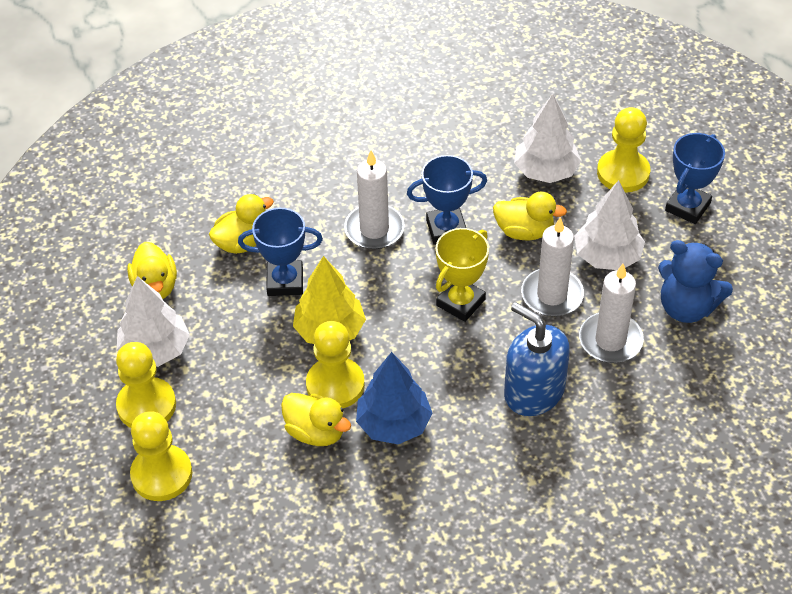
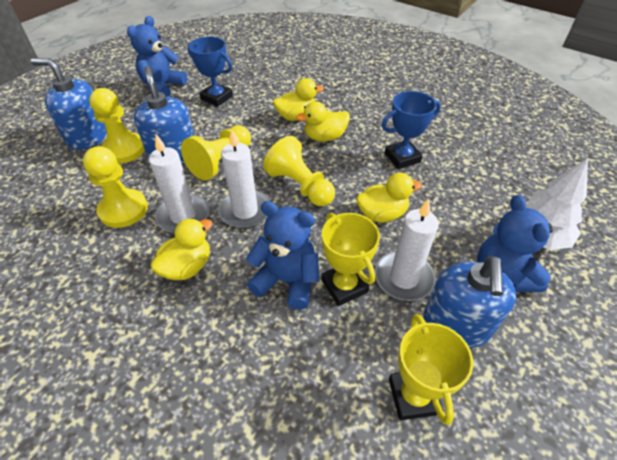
blue soap dispenser: 1 -> 3
blue teddy bear: 1 -> 3
blue tree: 1 -> 0
blue trophy: 3 -> 2
white tree: 3 -> 1
yellow tree: 1 -> 0
yellow trophy: 1 -> 2

